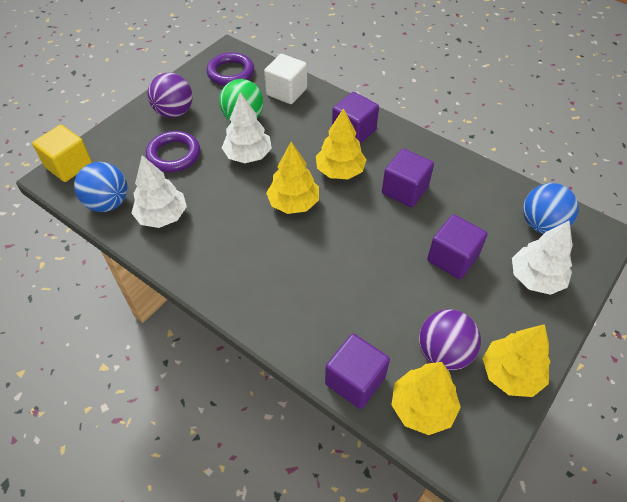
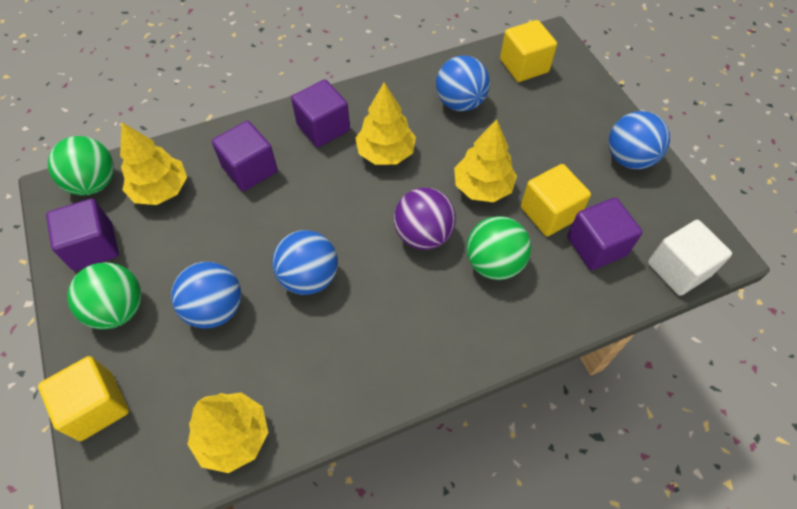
blue ball: 2 -> 4
green ball: 1 -> 3
purple ball: 2 -> 1
purple ring: 2 -> 0
white tree: 3 -> 0
yellow cube: 1 -> 3

